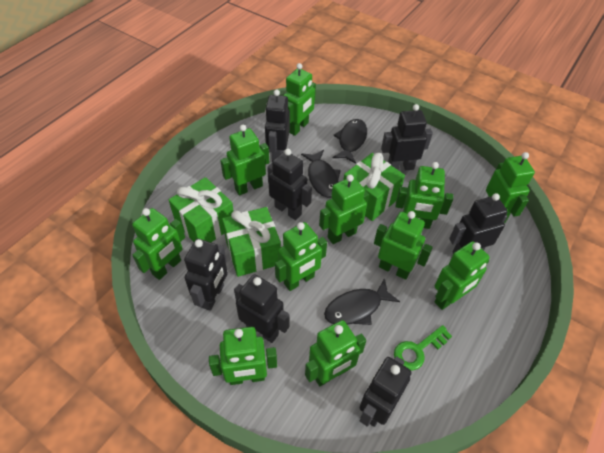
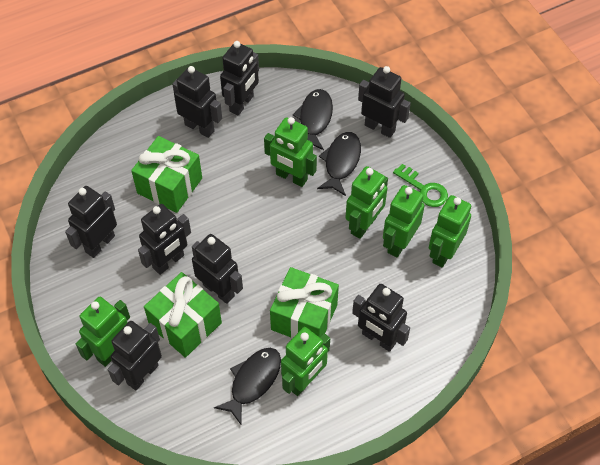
black robot: 7 -> 8
green robot: 11 -> 6

